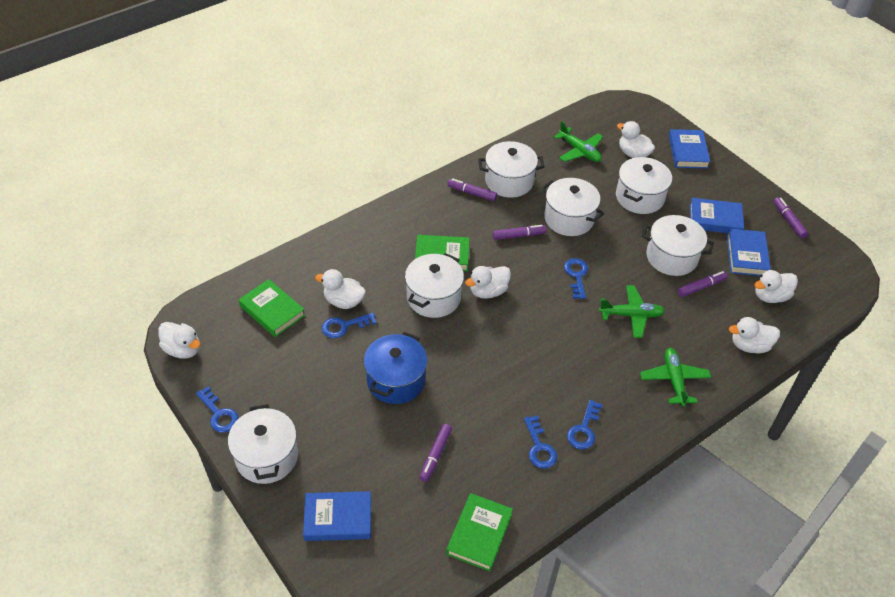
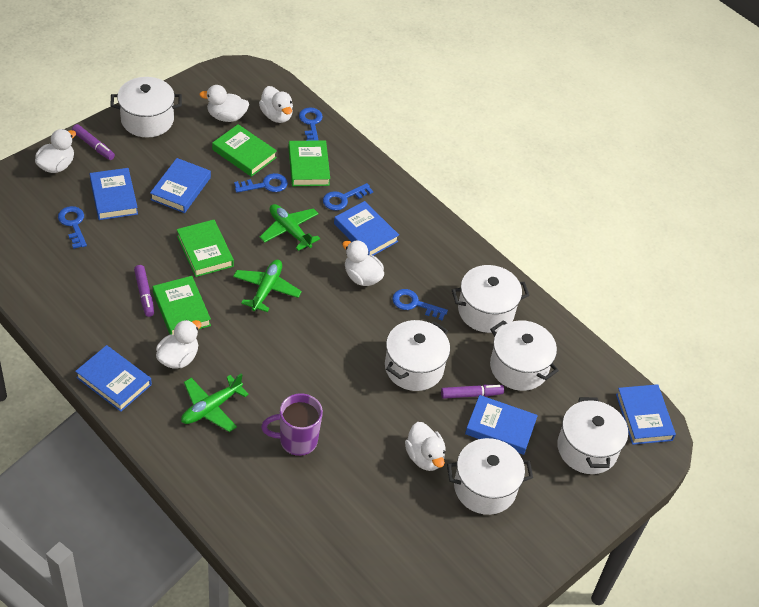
blue book: 4 -> 6
blue pot: 1 -> 0
green book: 3 -> 4
purple marker: 5 -> 3
purple mug: 0 -> 1

